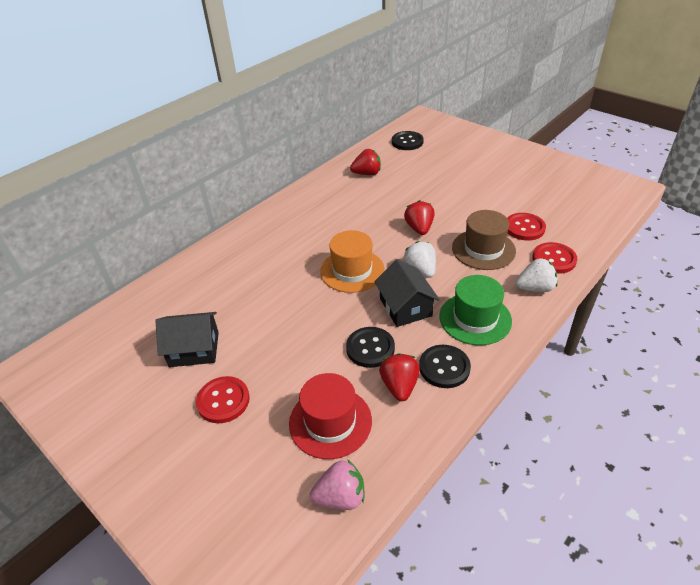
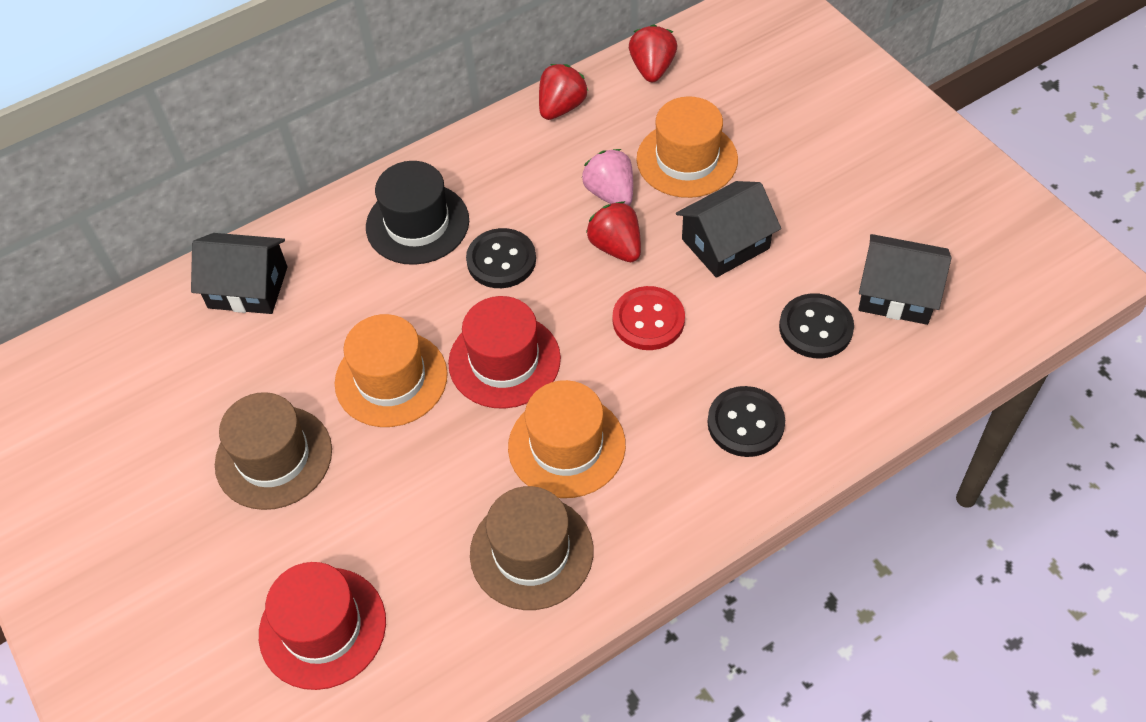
black hat: 0 -> 1
black house: 2 -> 3
brown hat: 1 -> 2
green hat: 1 -> 0
orange hat: 1 -> 3
red button: 3 -> 1
red hat: 1 -> 2
white strawberry: 2 -> 0

